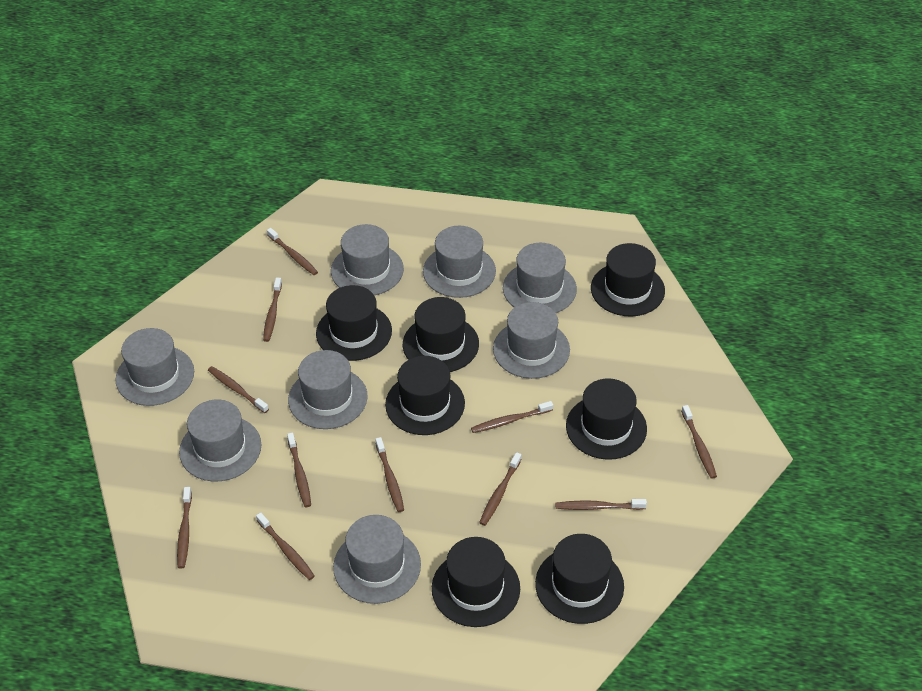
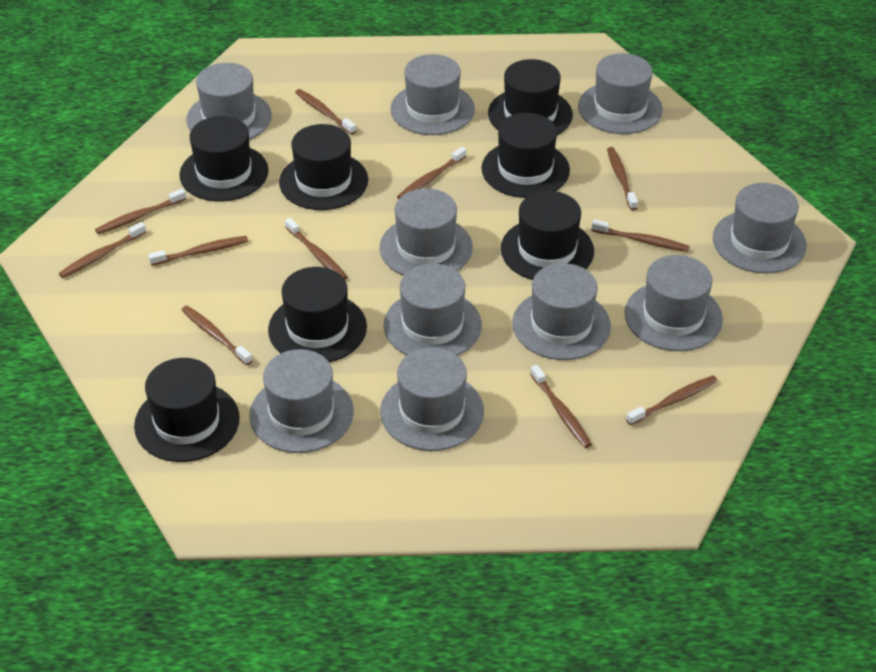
grey hat: 8 -> 10

